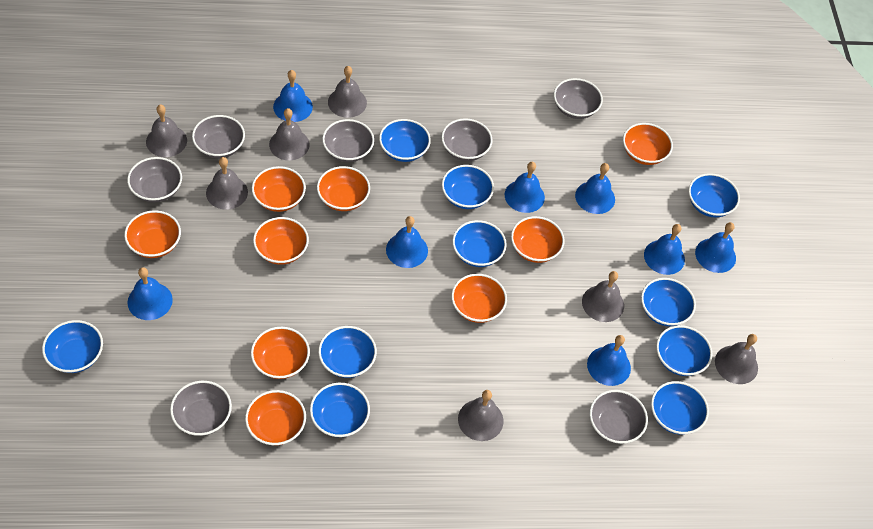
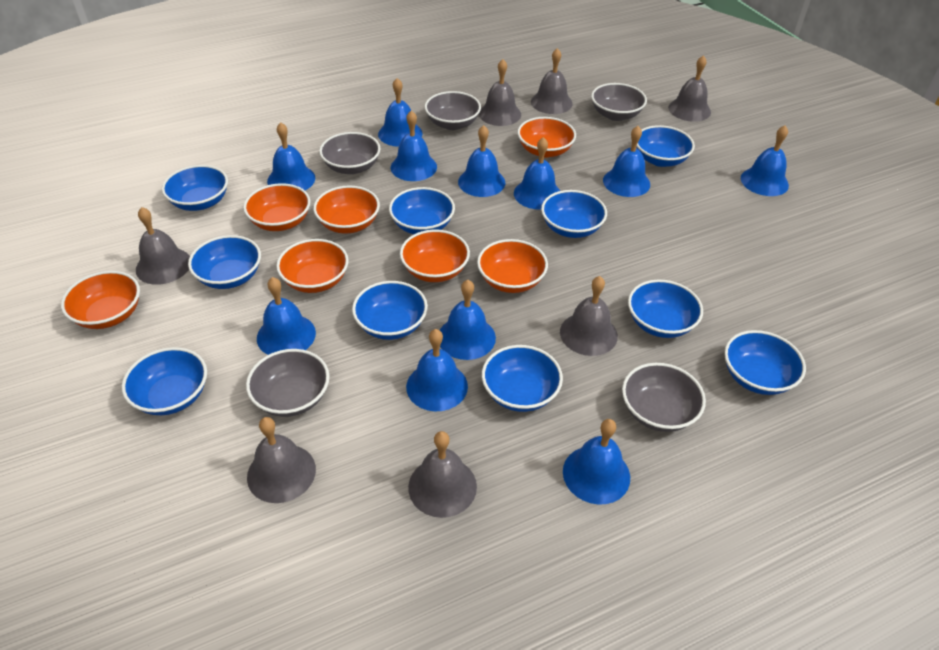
blue bell: 8 -> 11
grey bowl: 7 -> 5
orange bowl: 9 -> 7

